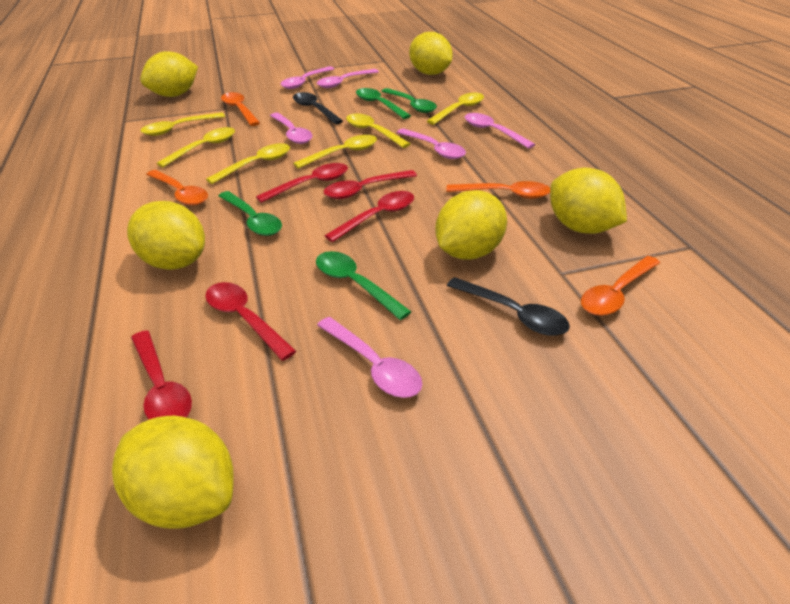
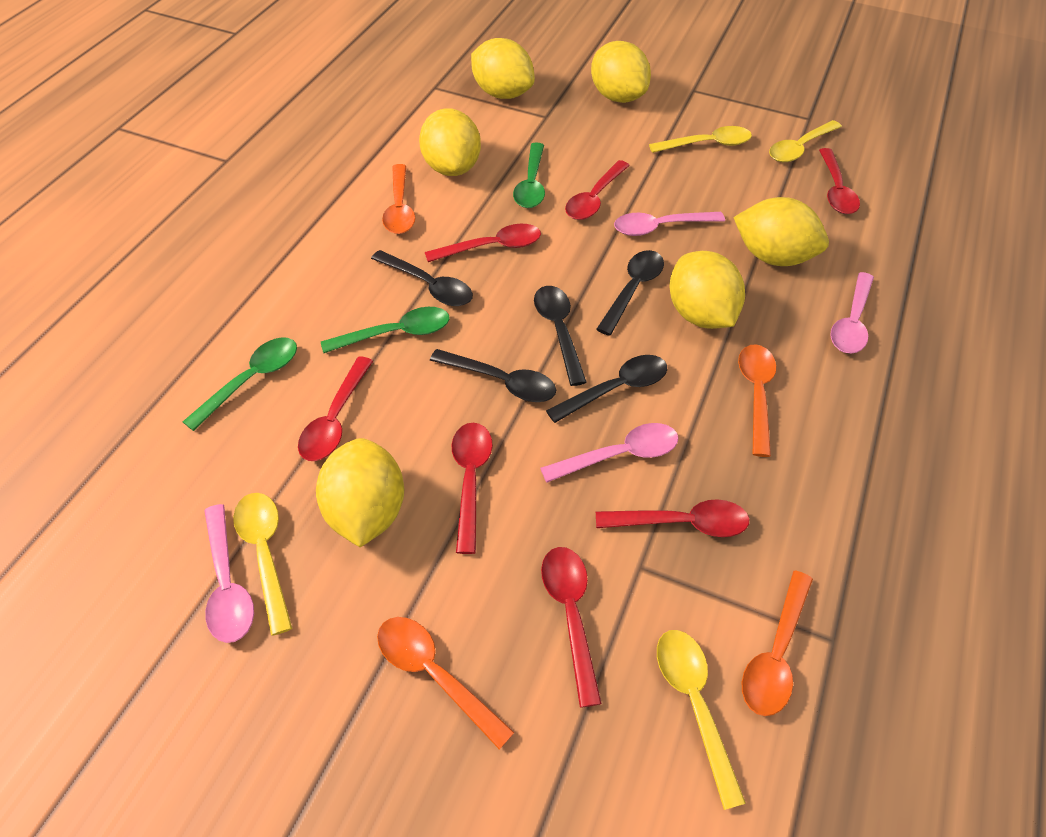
black spoon: 2 -> 5
green spoon: 4 -> 3
pink spoon: 6 -> 4
red spoon: 5 -> 7
yellow spoon: 6 -> 4

